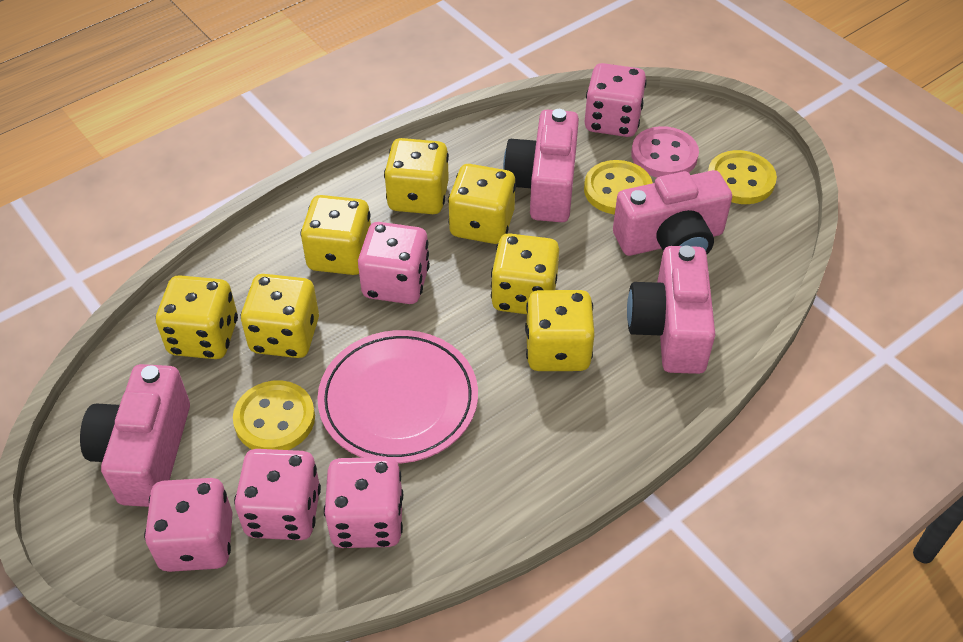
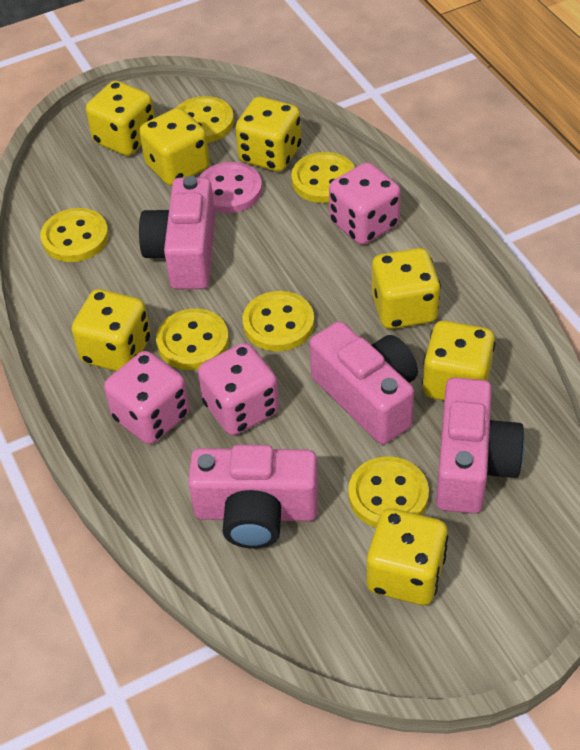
pink dice: 5 -> 3
pink plate: 1 -> 0
yellow button: 3 -> 6

